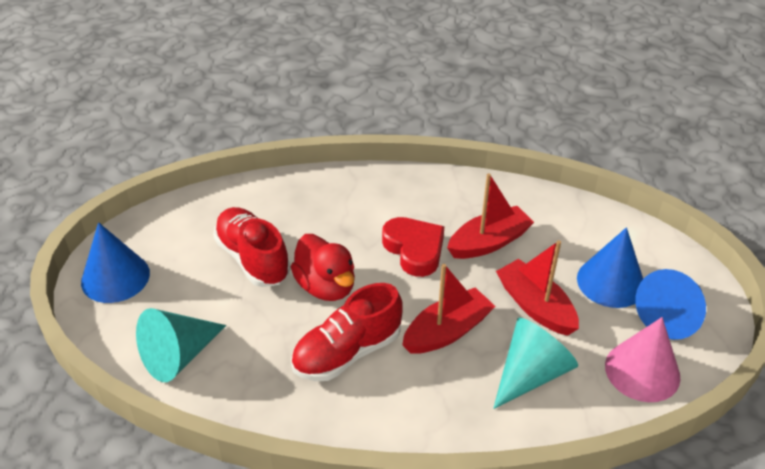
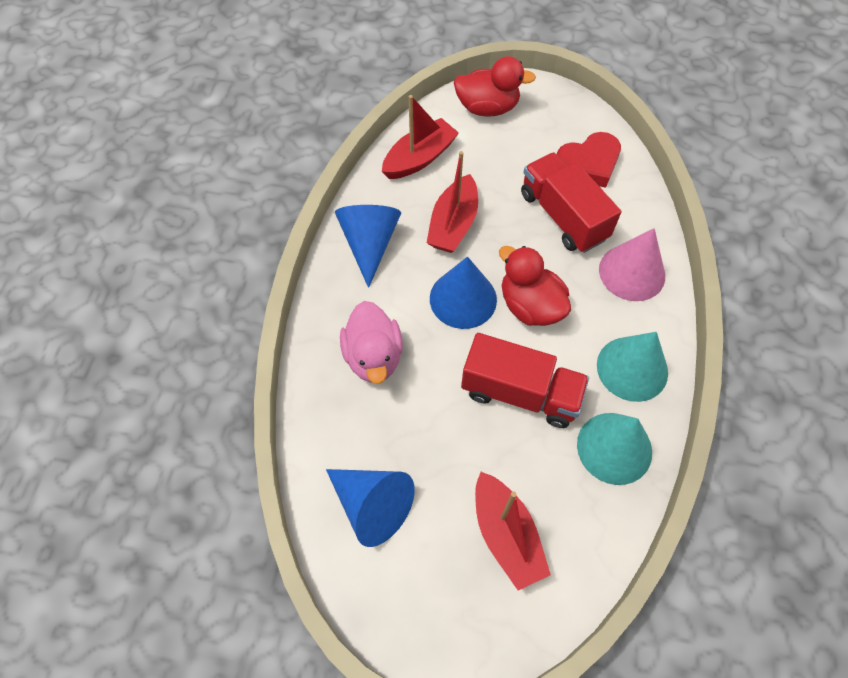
pink duck: 0 -> 1
red duck: 1 -> 2
red shoe: 2 -> 0
red truck: 0 -> 2

